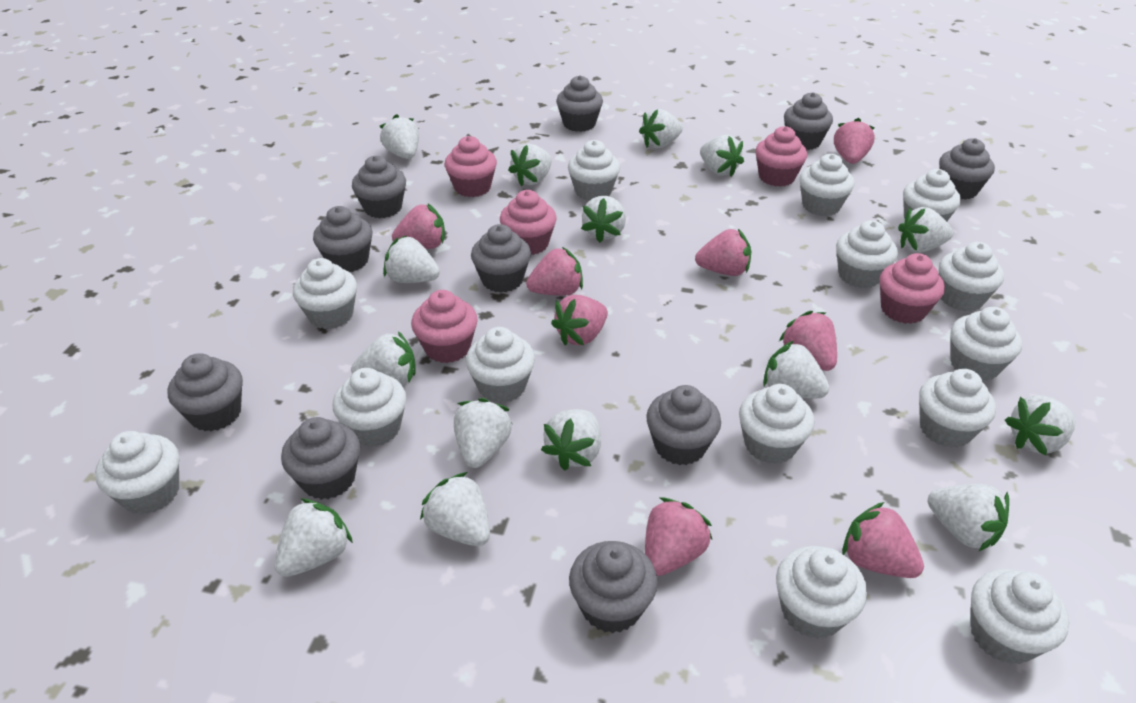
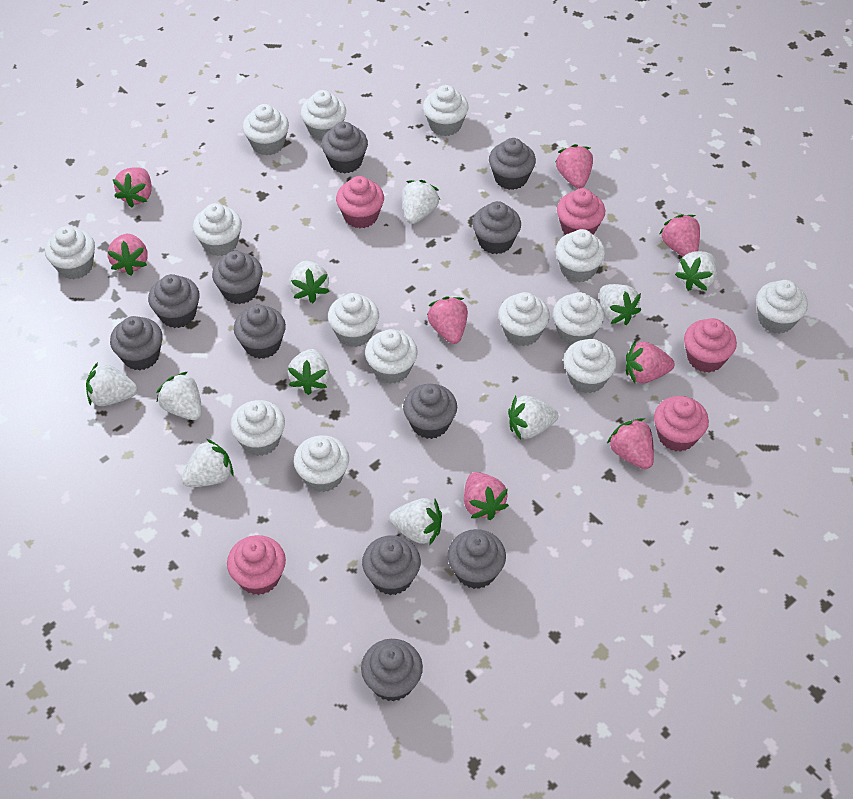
grey cupcake: 10 -> 11
white strawberry: 15 -> 10

